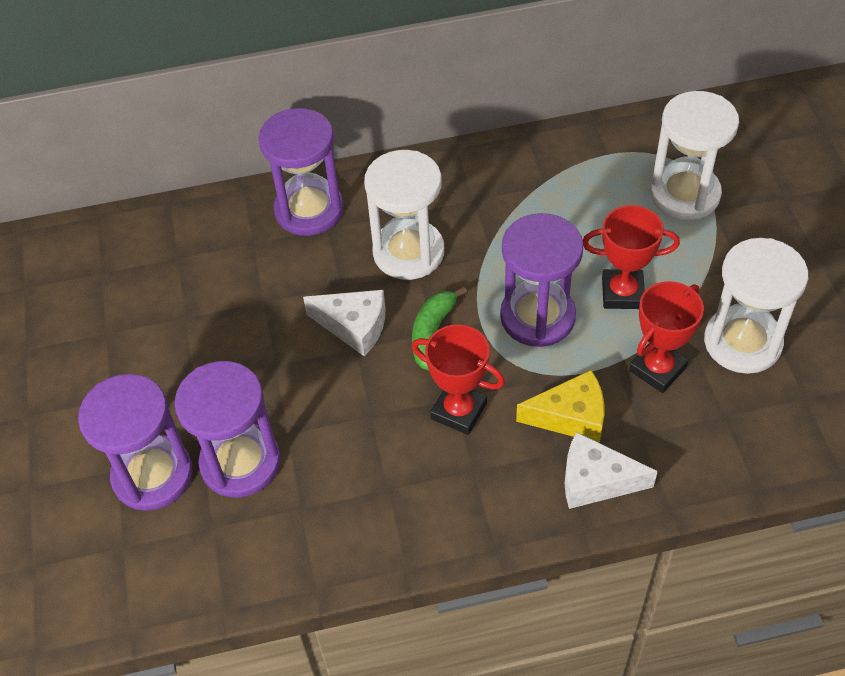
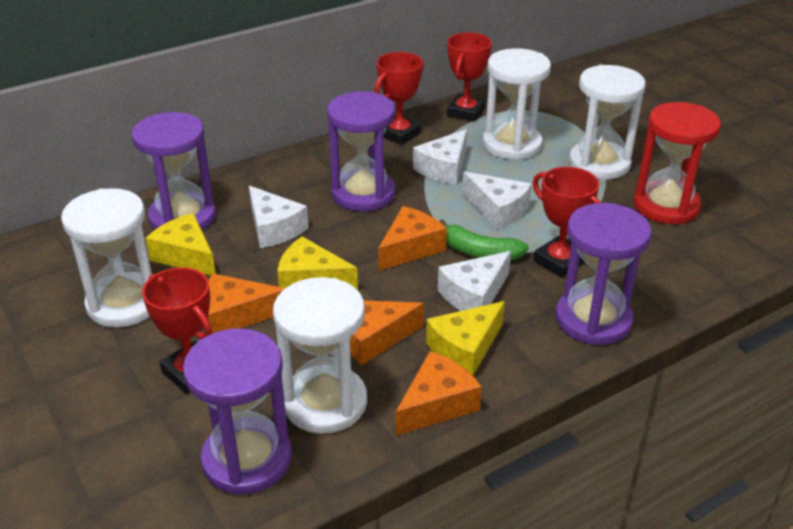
orange cheese: 0 -> 4
red hourglass: 0 -> 1
red trophy: 3 -> 4
white cheese: 2 -> 4
white hourglass: 3 -> 4
yellow cheese: 1 -> 3

